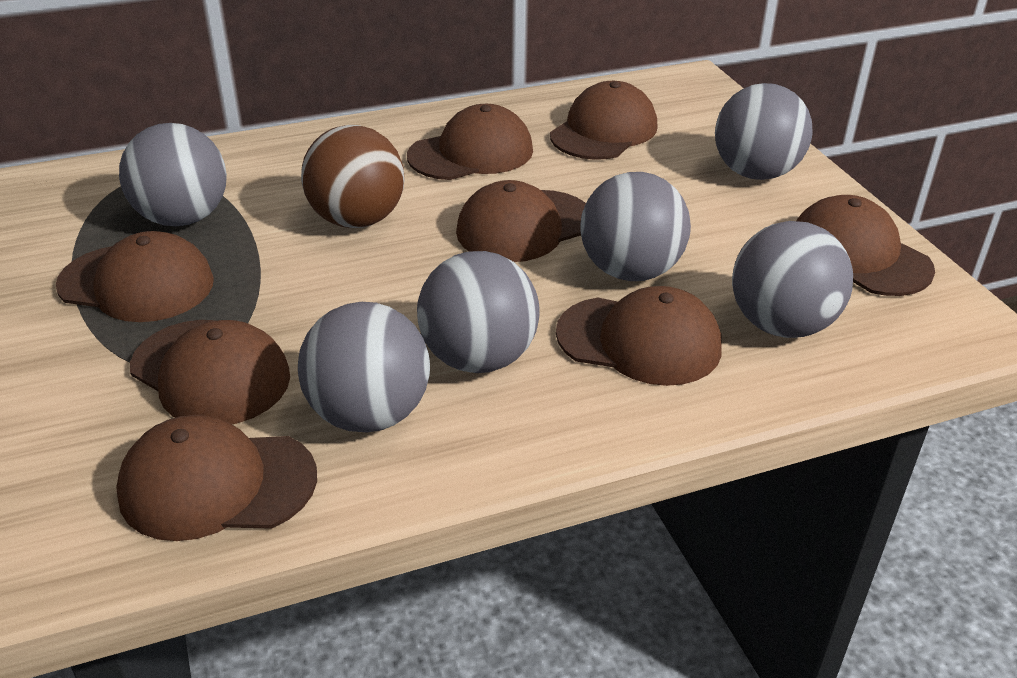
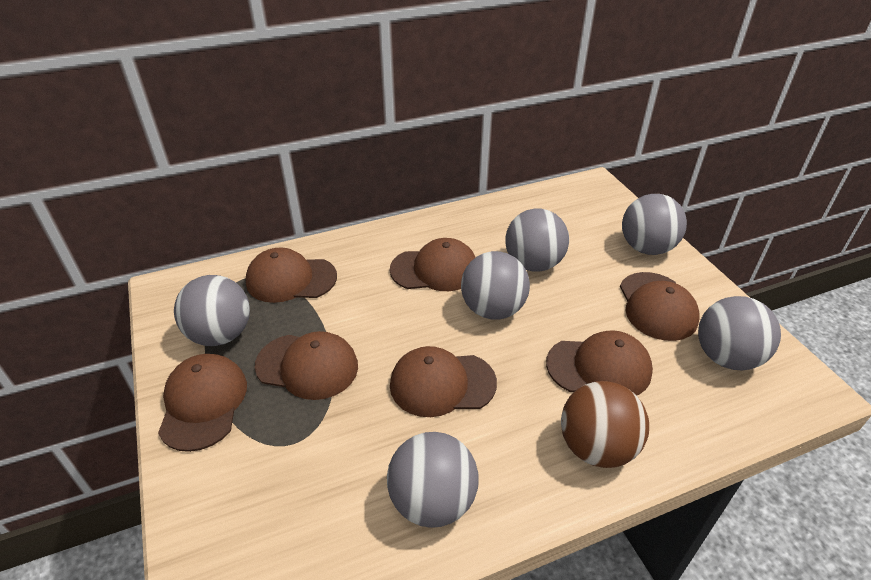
brown cap: 8 -> 7

